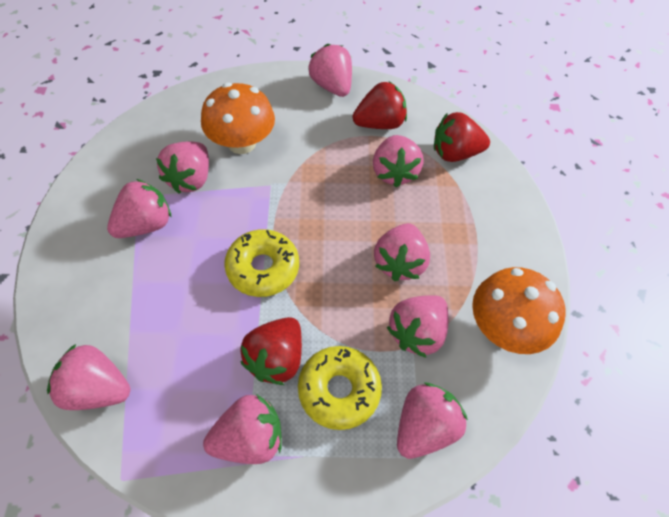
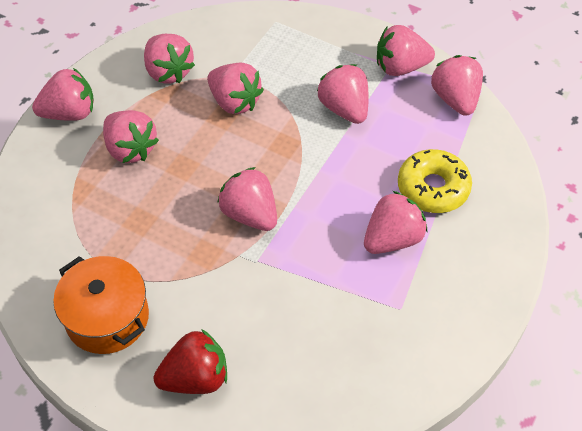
orange mushroom: 2 -> 0
orange pot: 0 -> 1
red strawberry: 3 -> 1
yellow donut: 2 -> 1

